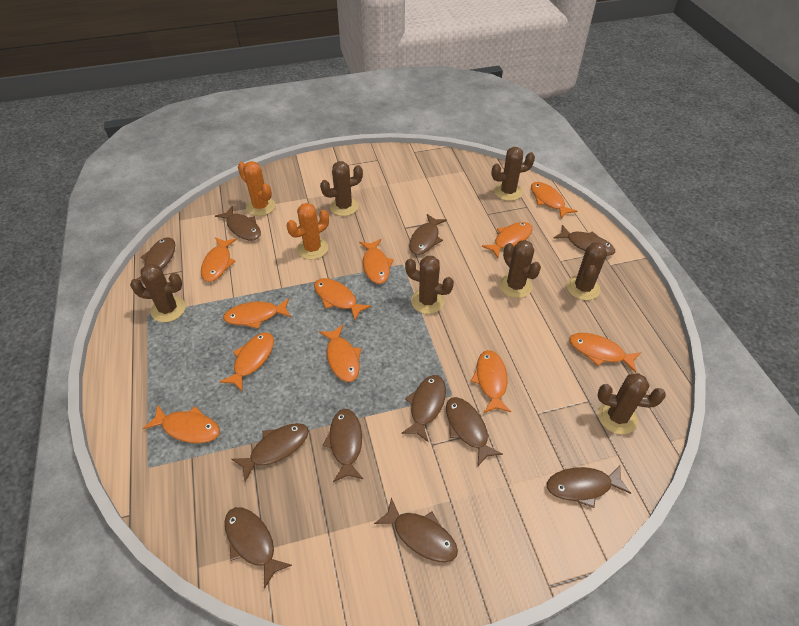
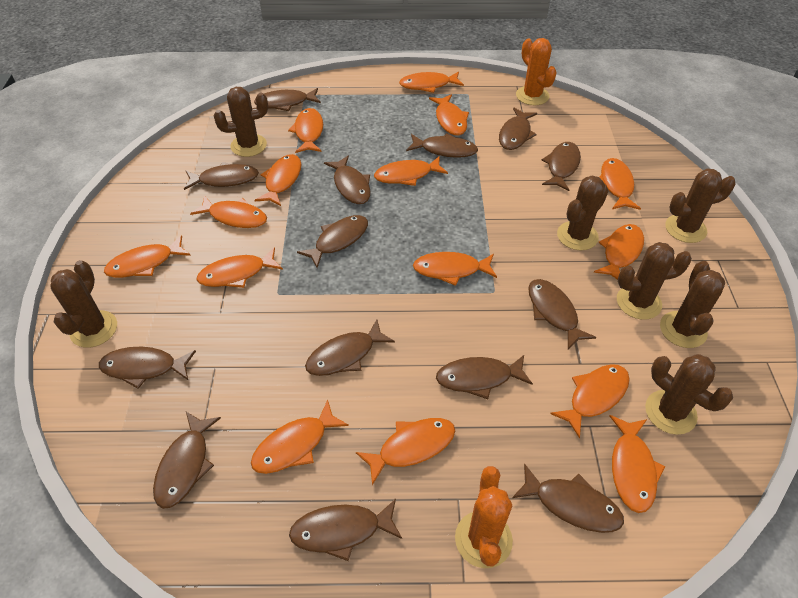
brown fish: 11 -> 14
orange fish: 11 -> 15

